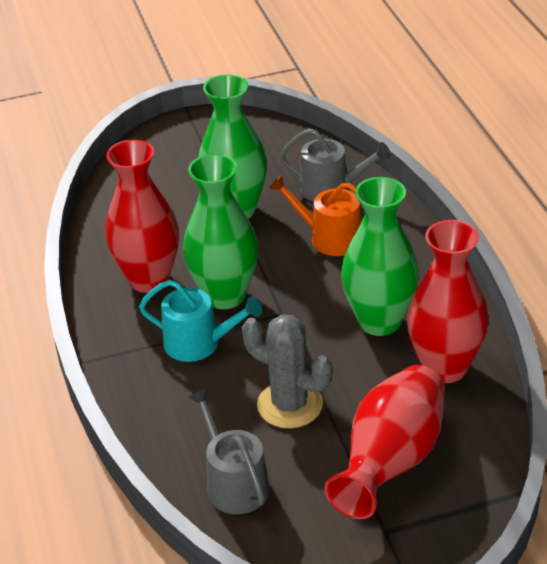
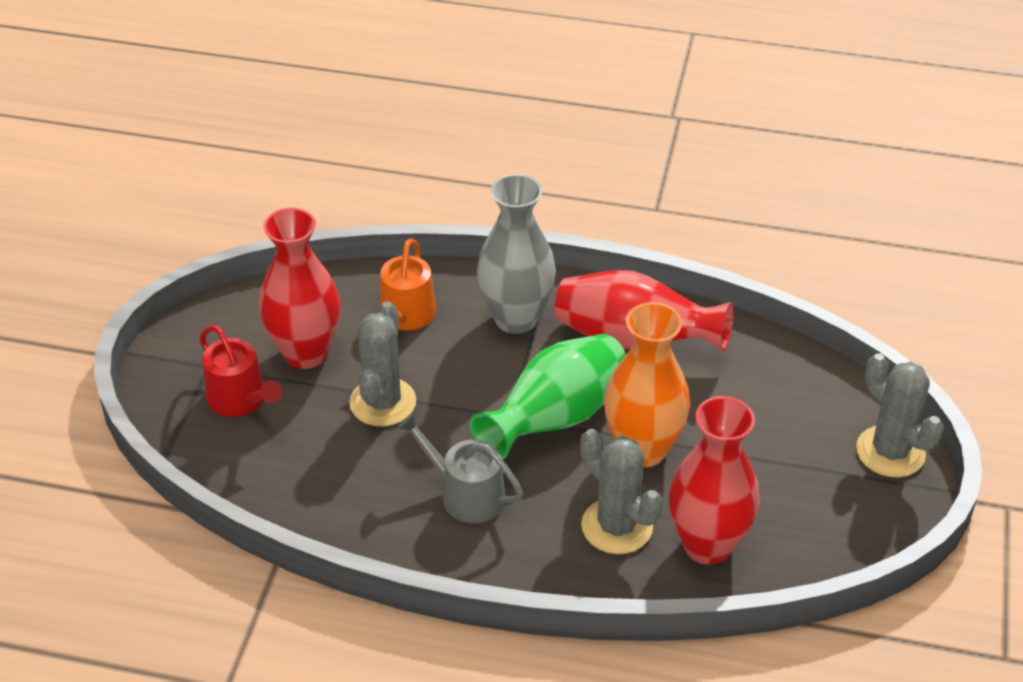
green vase: 3 -> 1
grey cactus: 1 -> 3
grey vase: 0 -> 1
grey watering can: 2 -> 1
orange vase: 0 -> 1
red watering can: 0 -> 1
turquoise watering can: 1 -> 0

